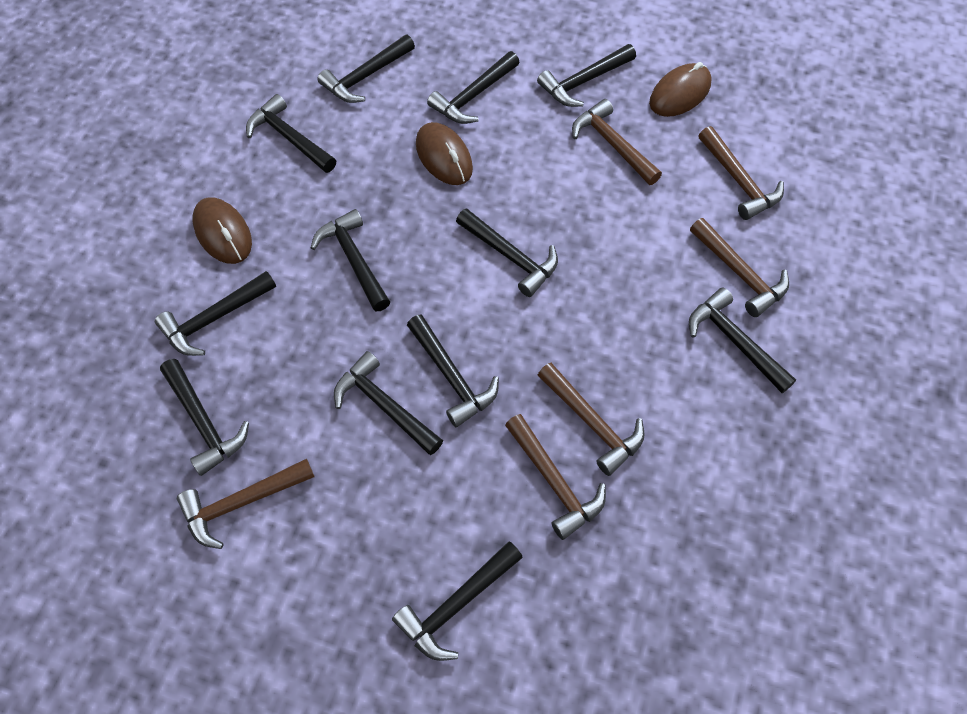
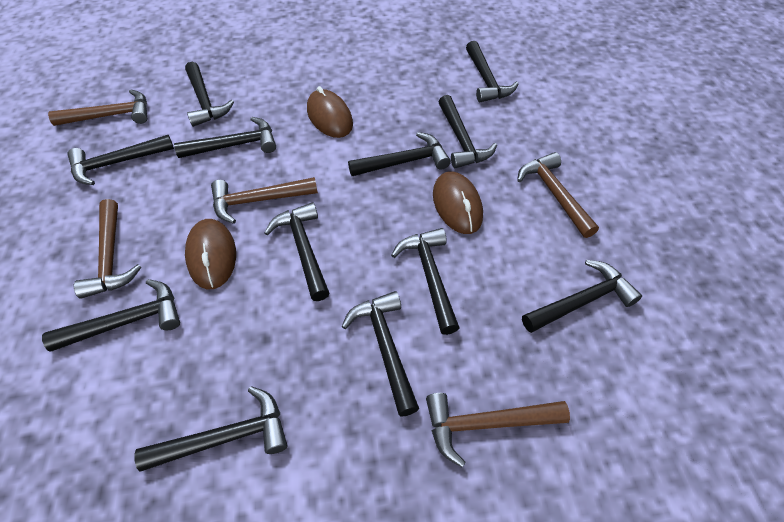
brown hammer: 6 -> 5

